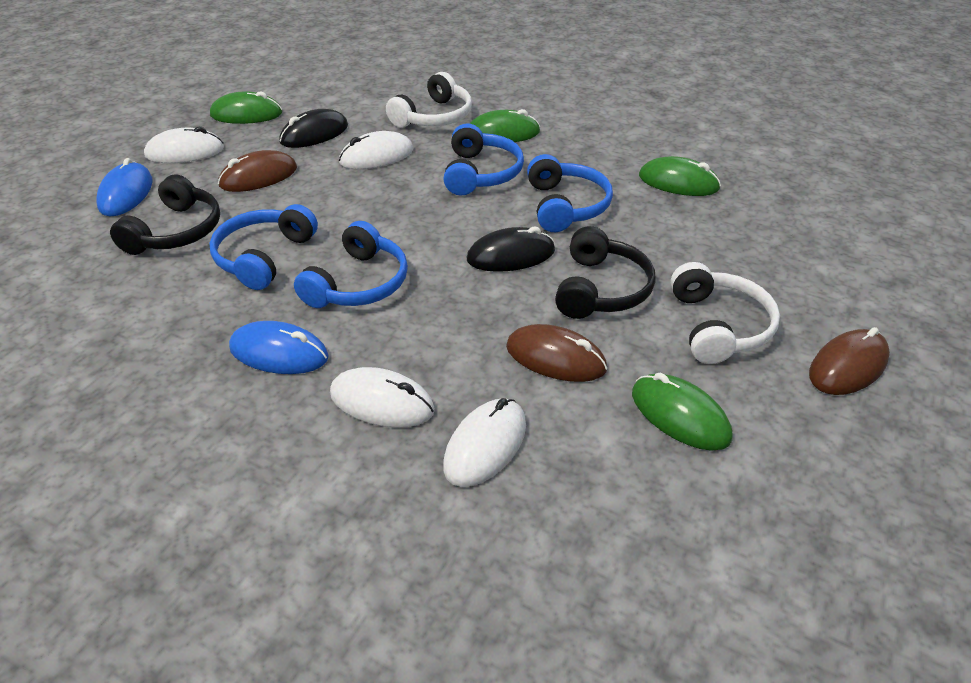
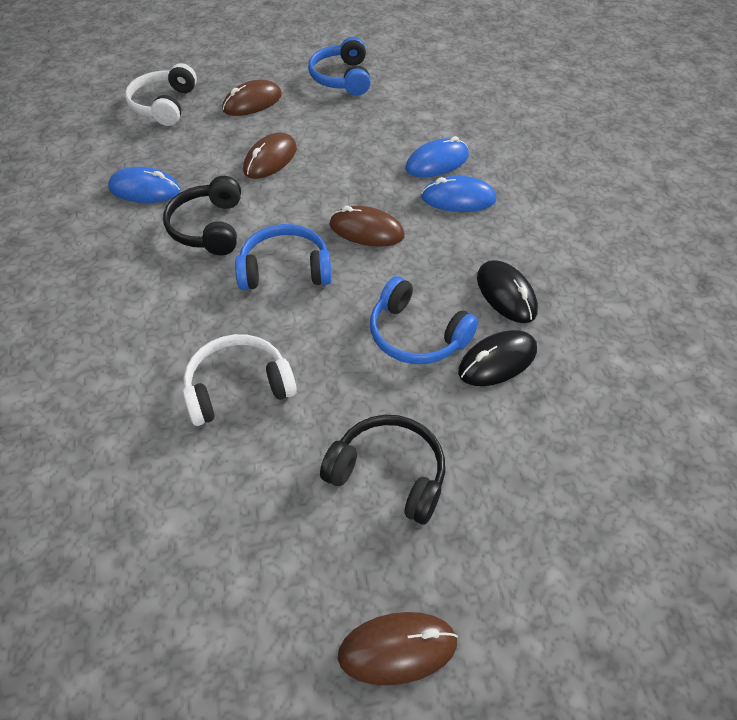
blue headphones: 4 -> 3
blue mouse: 2 -> 3
brown mouse: 3 -> 4
green mouse: 4 -> 0
white mouse: 4 -> 0

